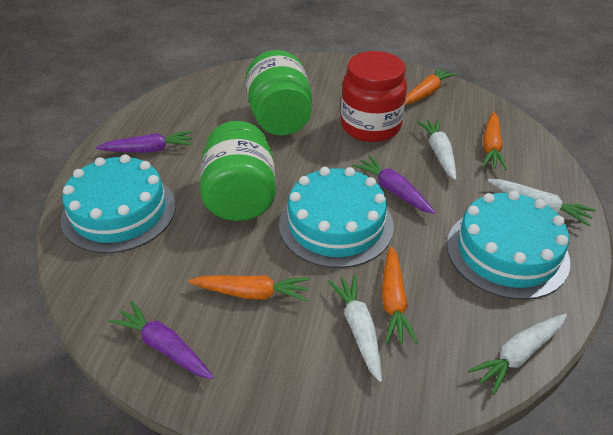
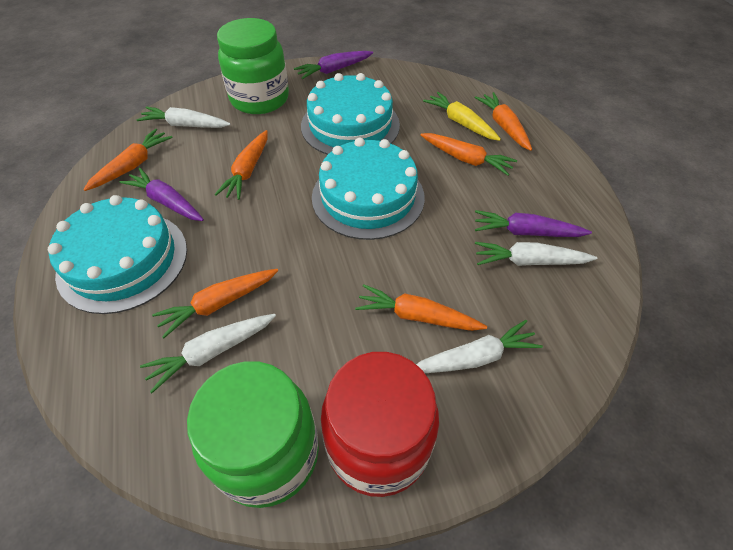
orange carrot: 4 -> 6
yellow carrot: 0 -> 1

